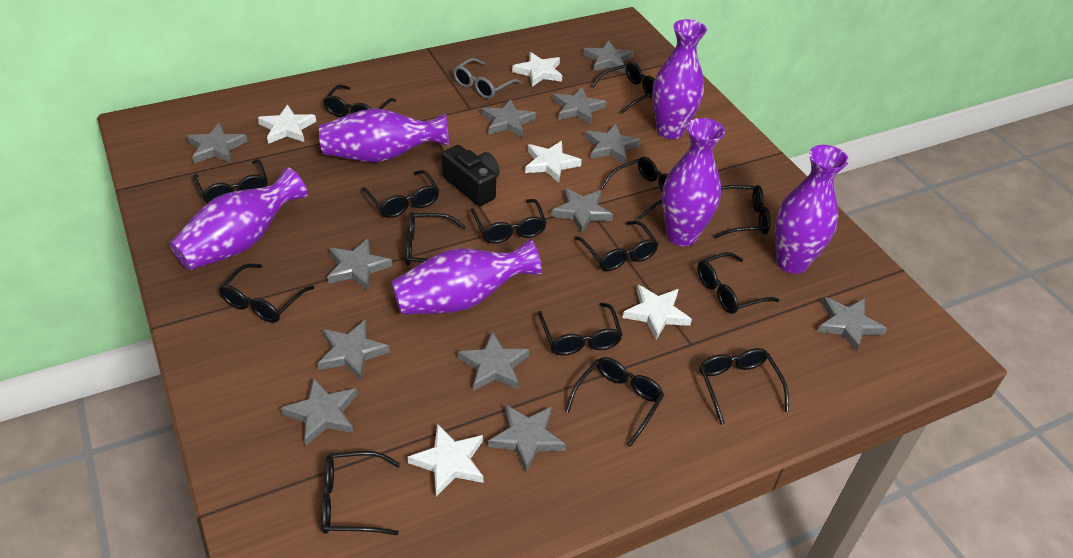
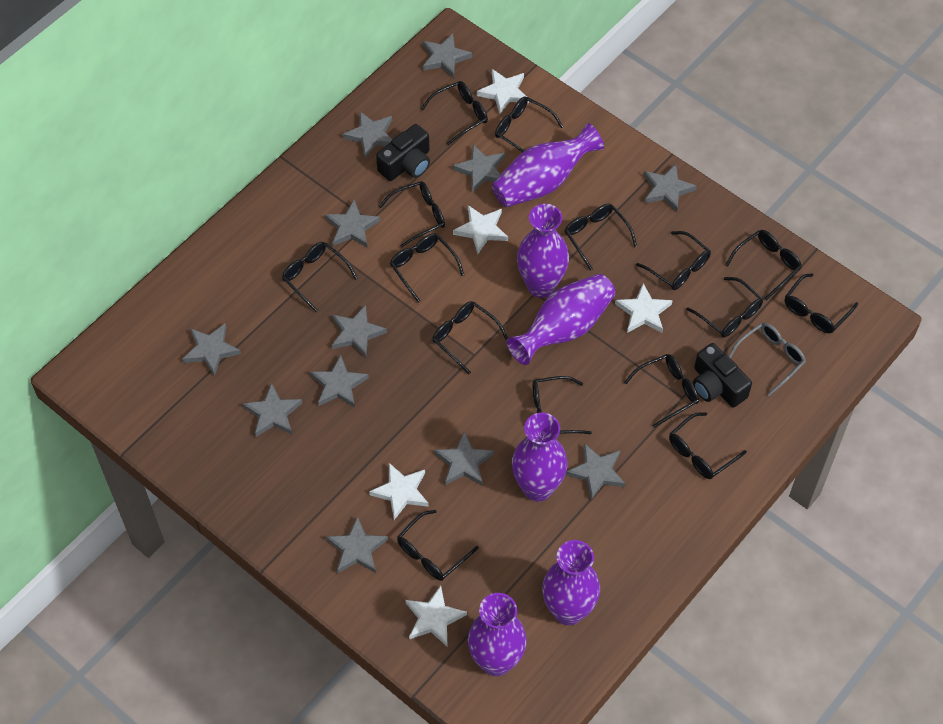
black camera: 1 -> 2

